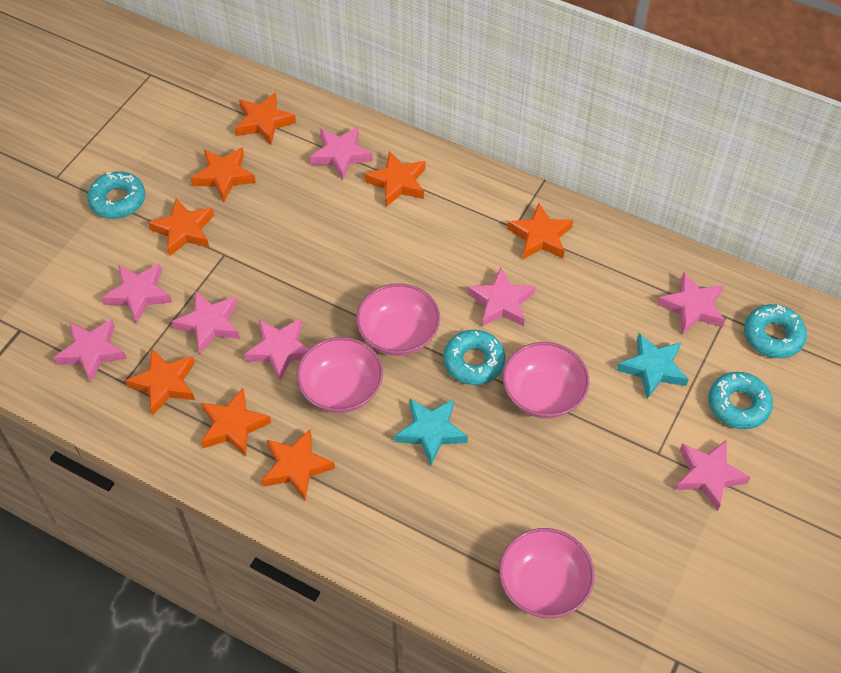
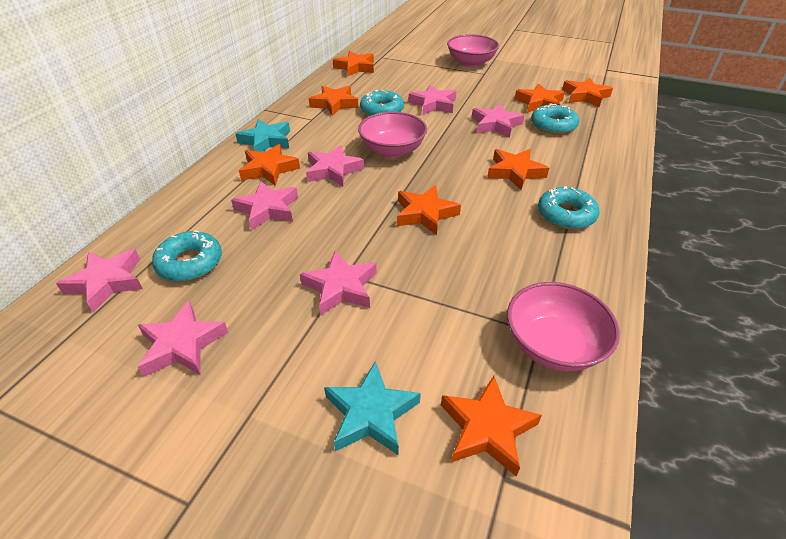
pink bowl: 4 -> 3
pink star: 8 -> 7

